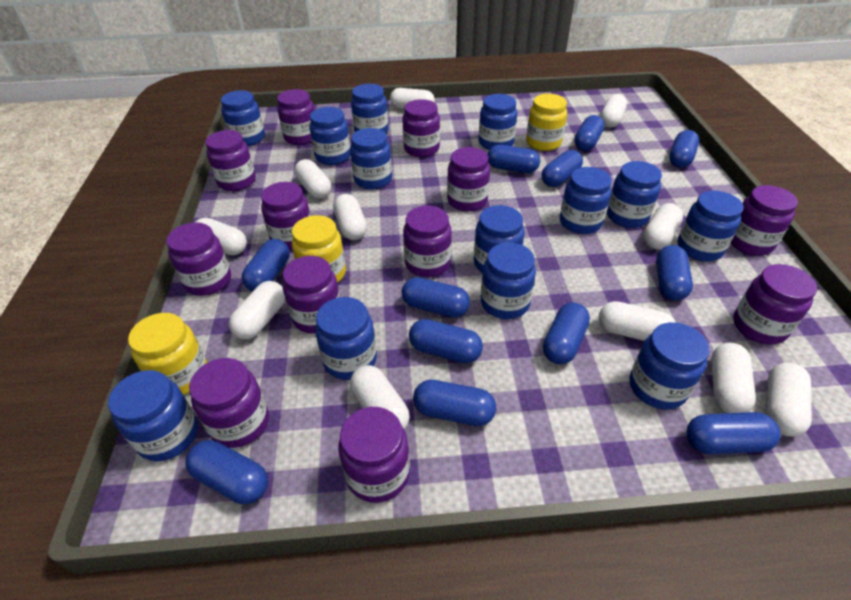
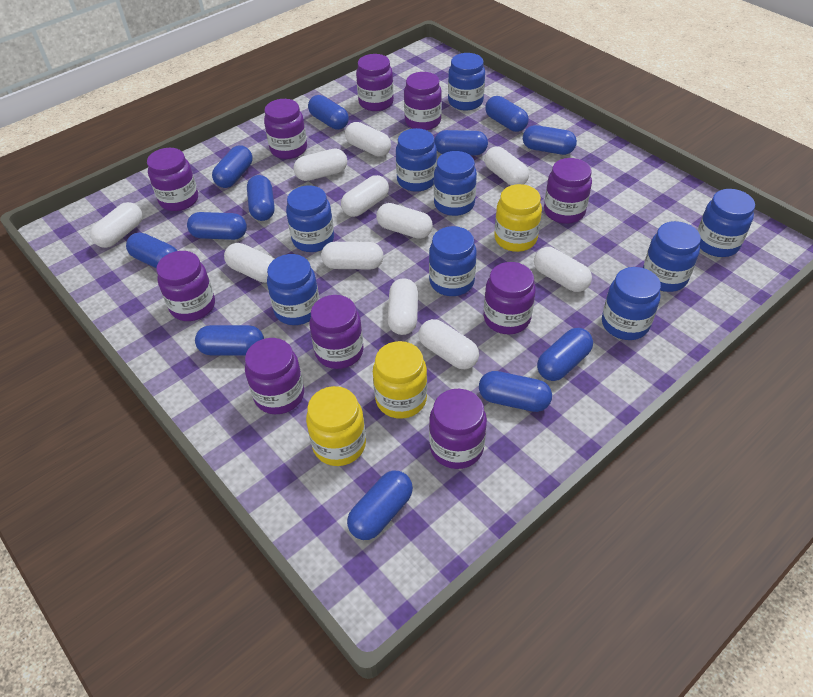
blue jar: 13 -> 9
purple jar: 12 -> 10

